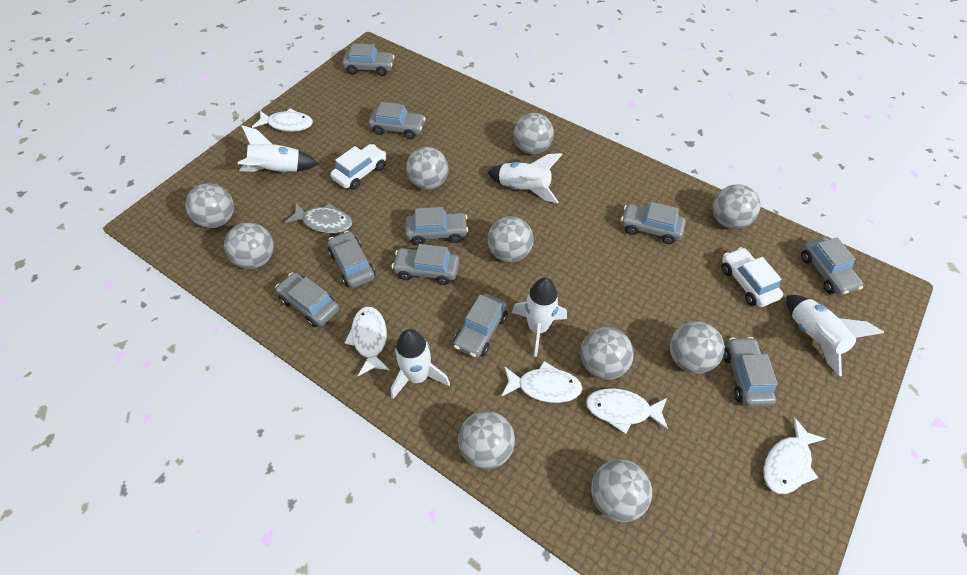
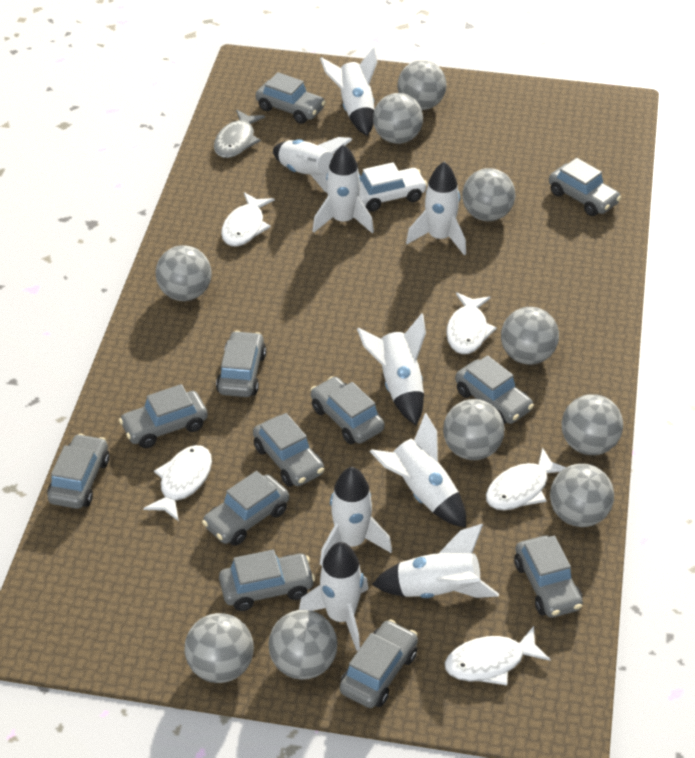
grey car: 10 -> 12
white car: 2 -> 1
white rocket: 5 -> 9

